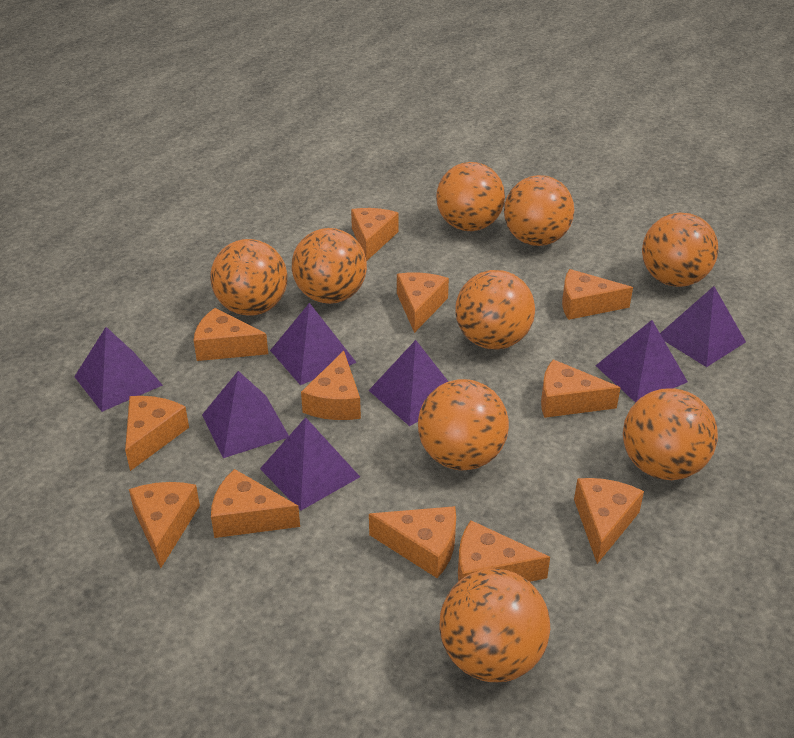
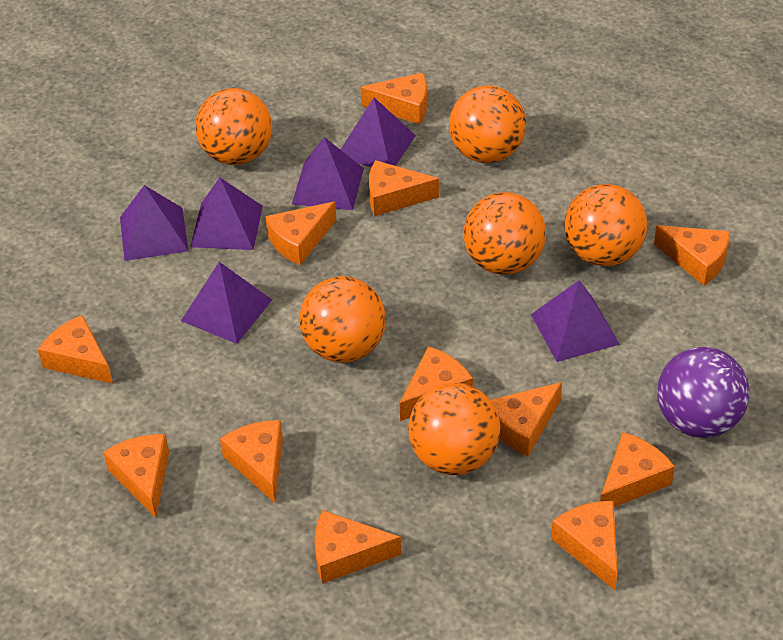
orange ball: 9 -> 6
purple ball: 0 -> 1
purple pyramid: 7 -> 6

